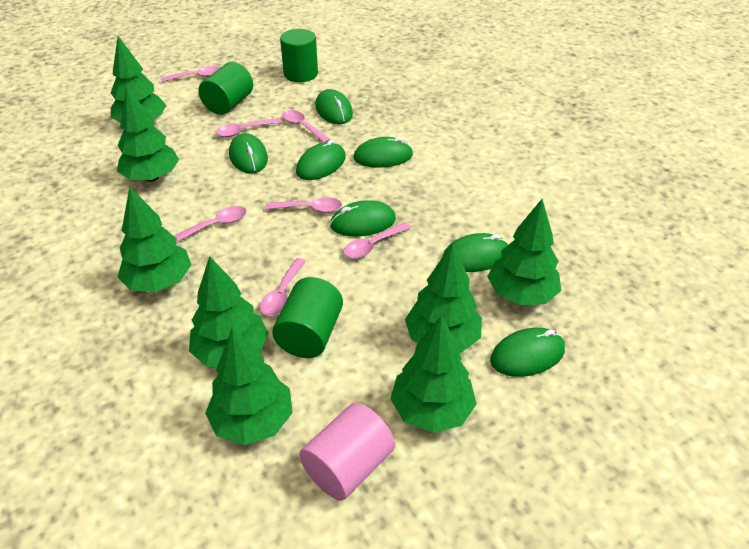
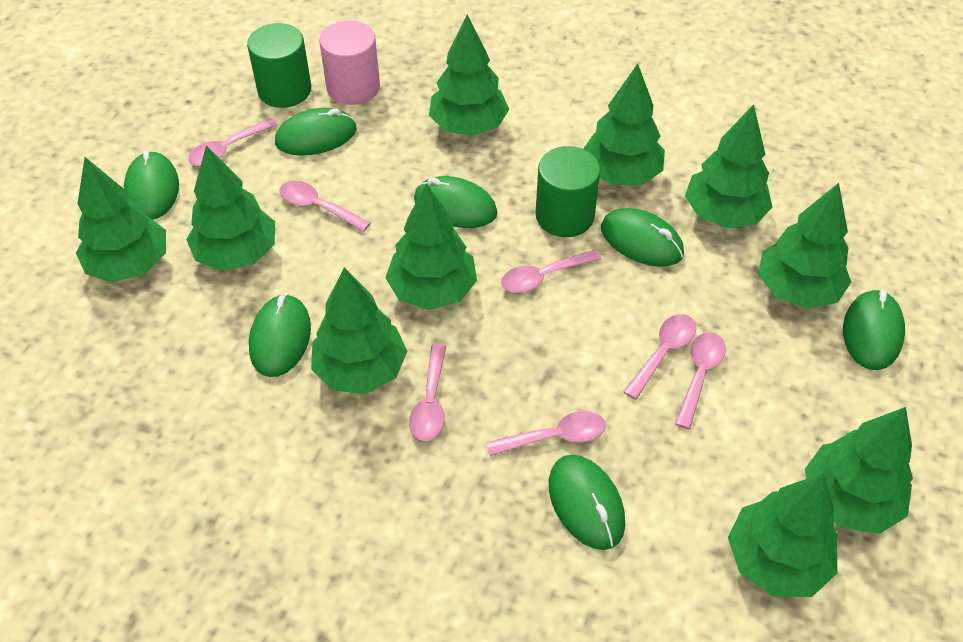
green cylinder: 3 -> 2
green tree: 8 -> 10

